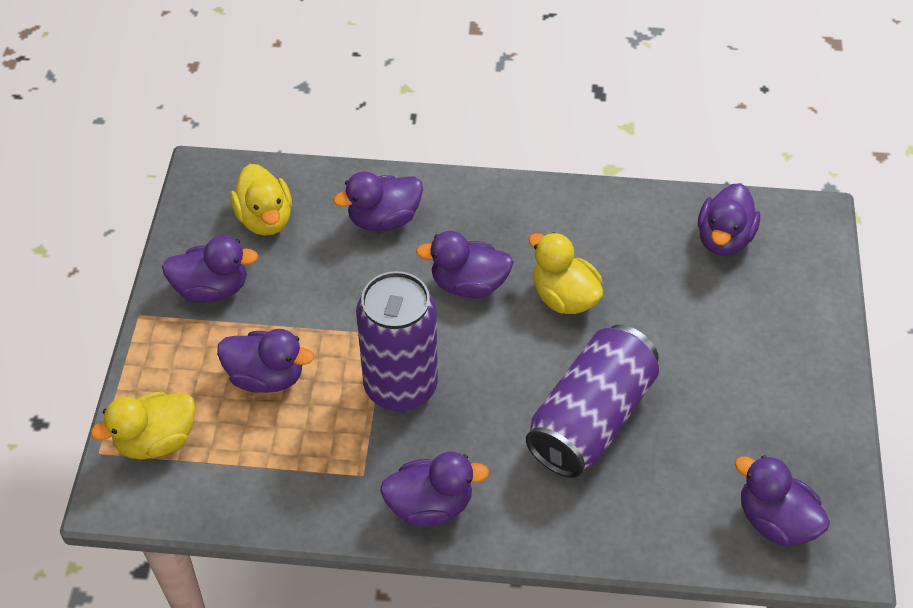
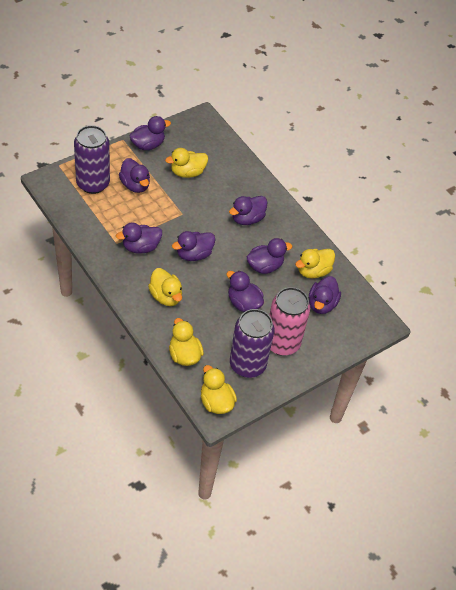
pink can: 0 -> 1
purple duck: 7 -> 8
yellow duck: 3 -> 5

